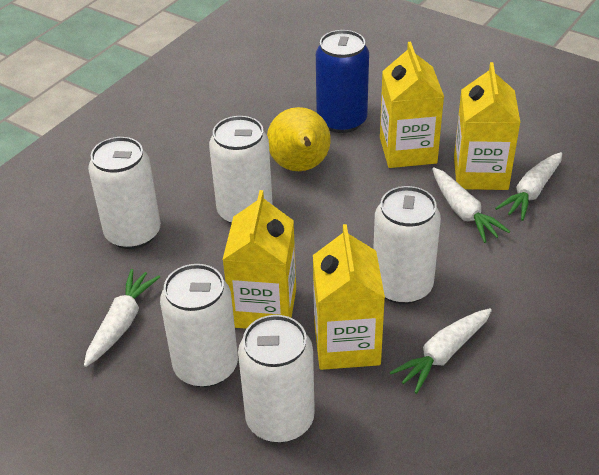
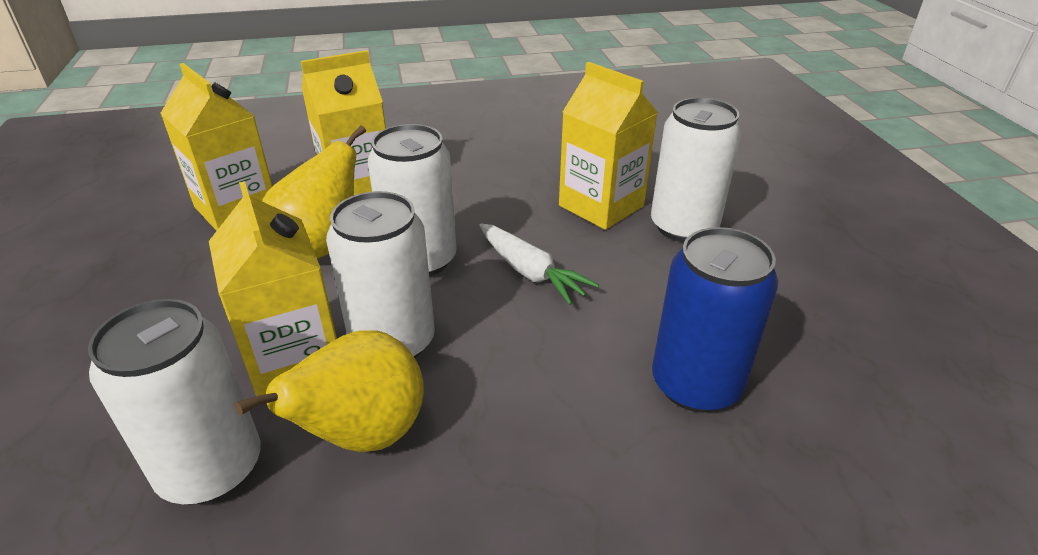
white can: 5 -> 4
white carrot: 4 -> 1
yellow pear: 1 -> 2

